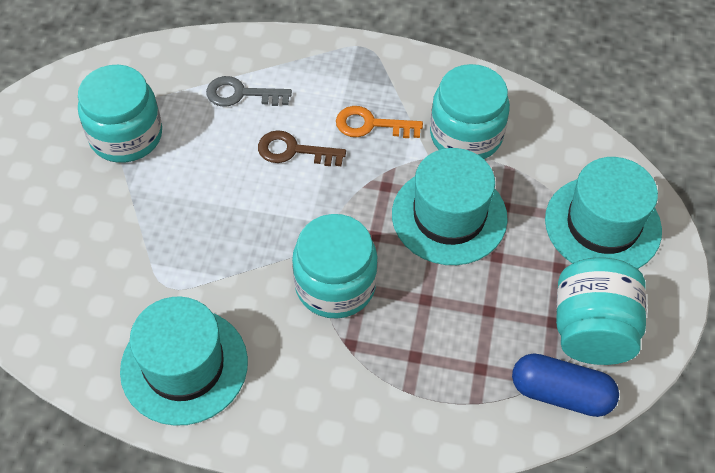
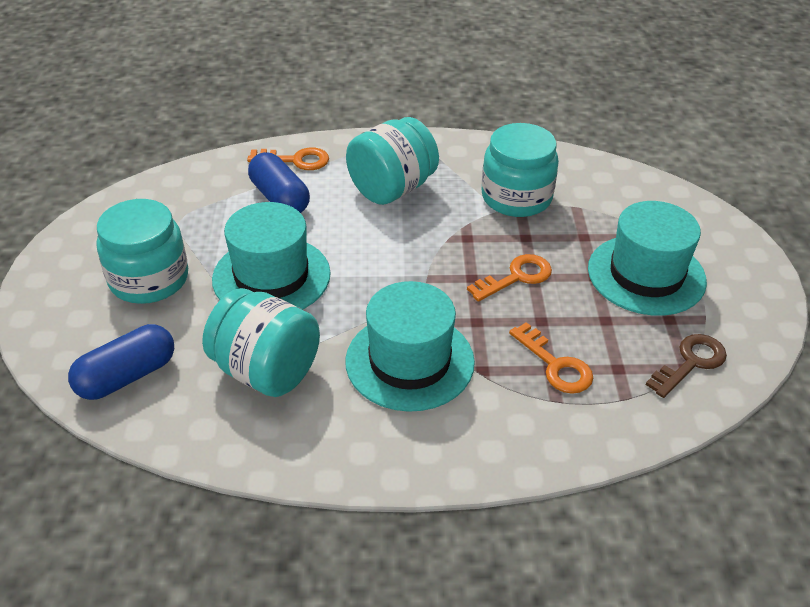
blue capsule: 1 -> 2
grey key: 1 -> 0
orange key: 1 -> 3

